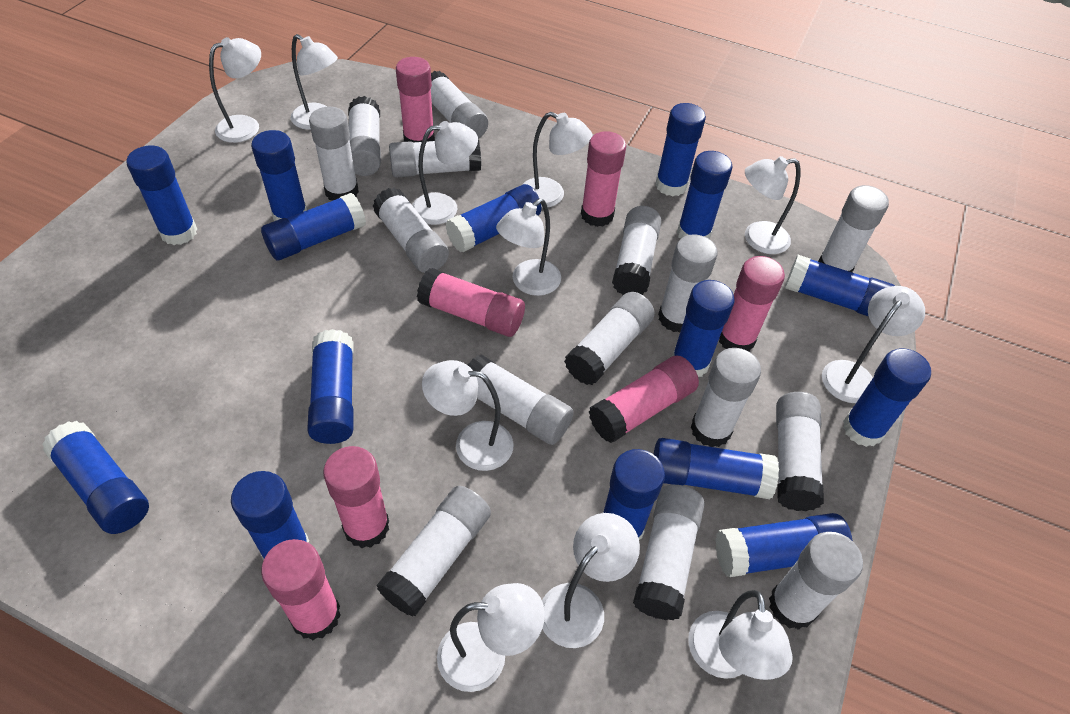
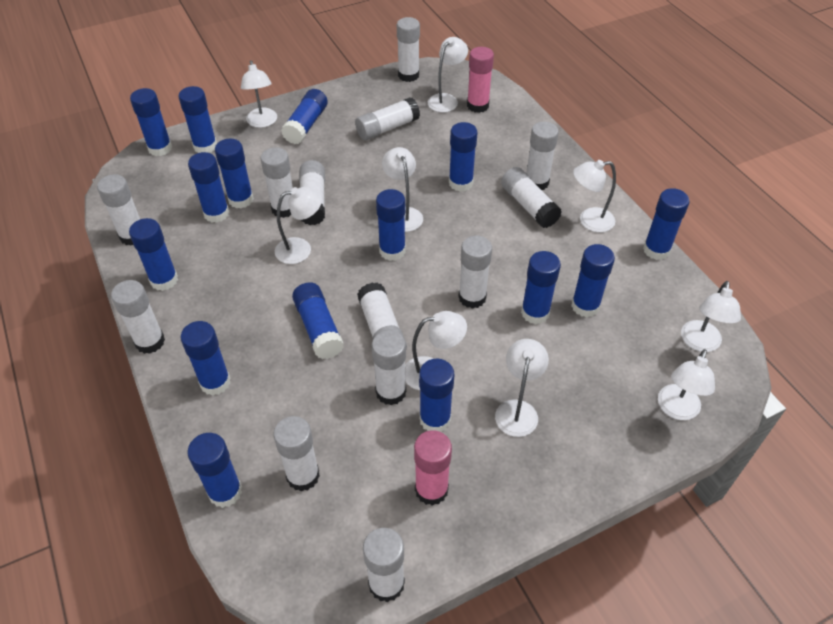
pink glue stick: 7 -> 2
white glue stick: 15 -> 13
white lamp: 11 -> 9

